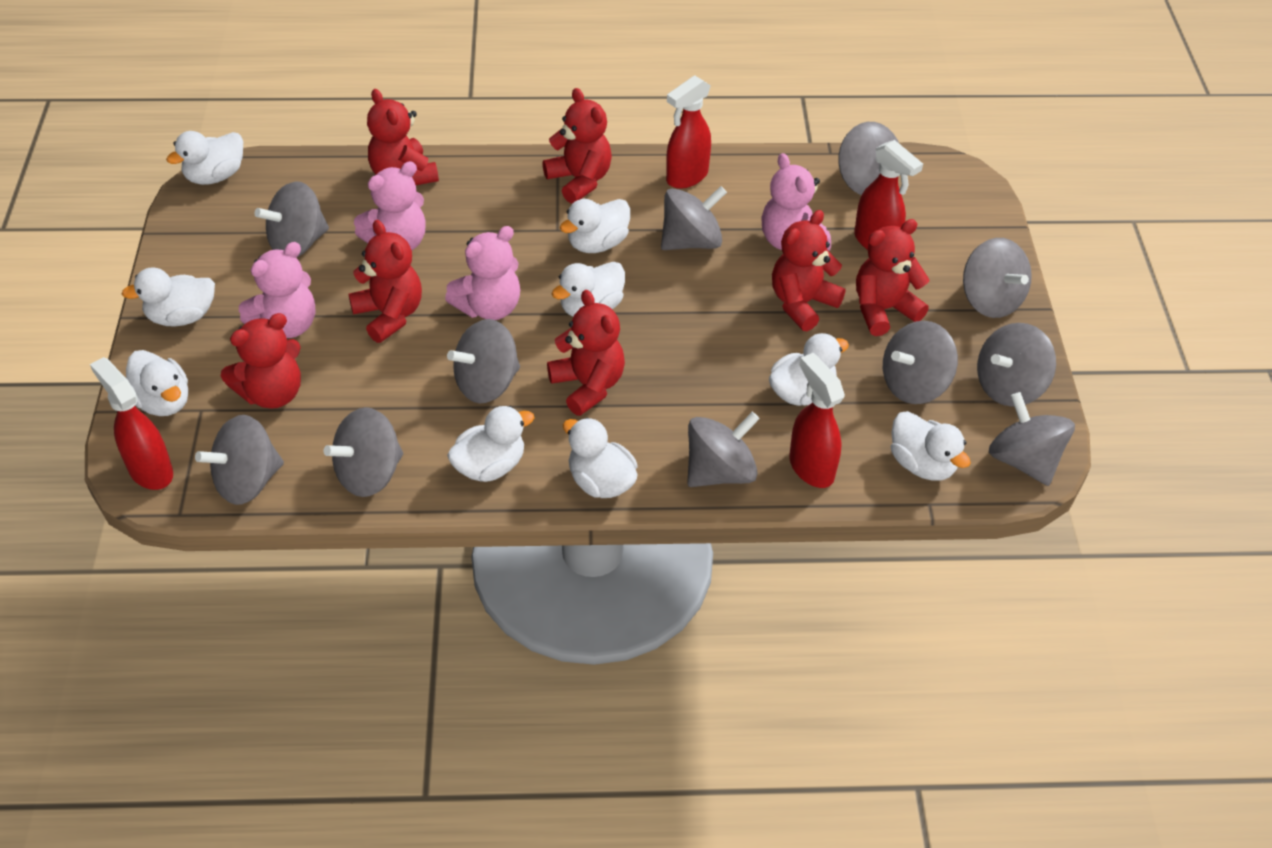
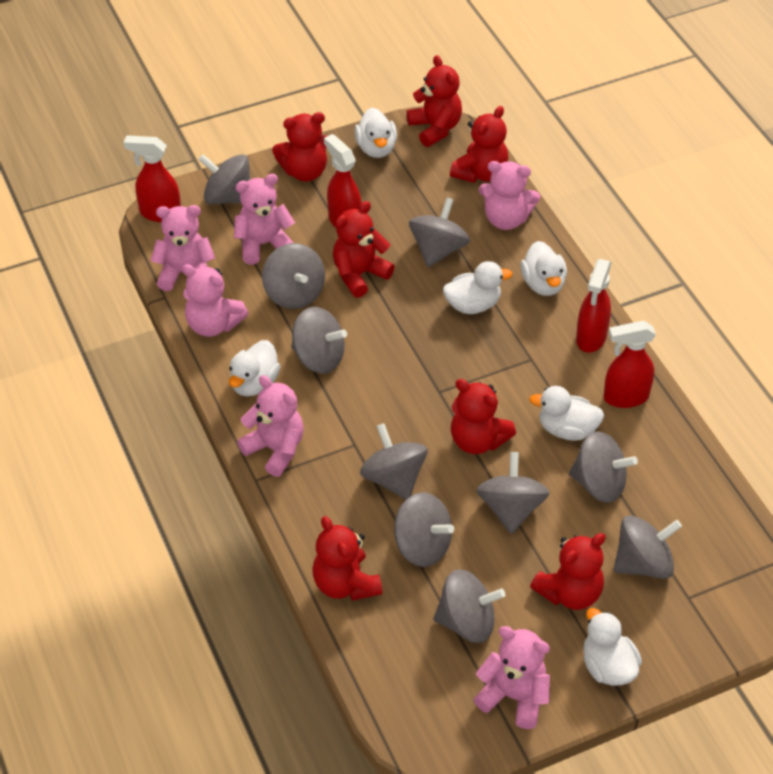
grey spinning top: 11 -> 10
pink teddy bear: 4 -> 6
white duck: 9 -> 6

